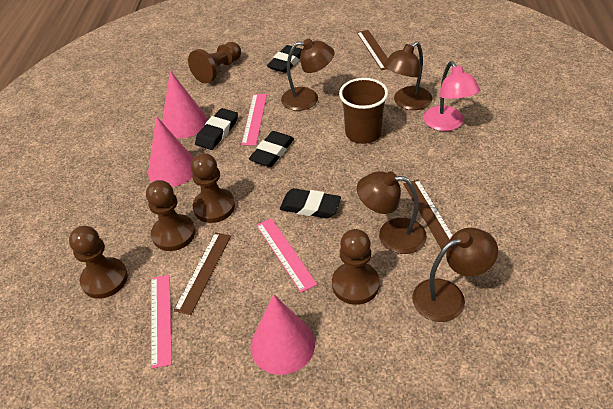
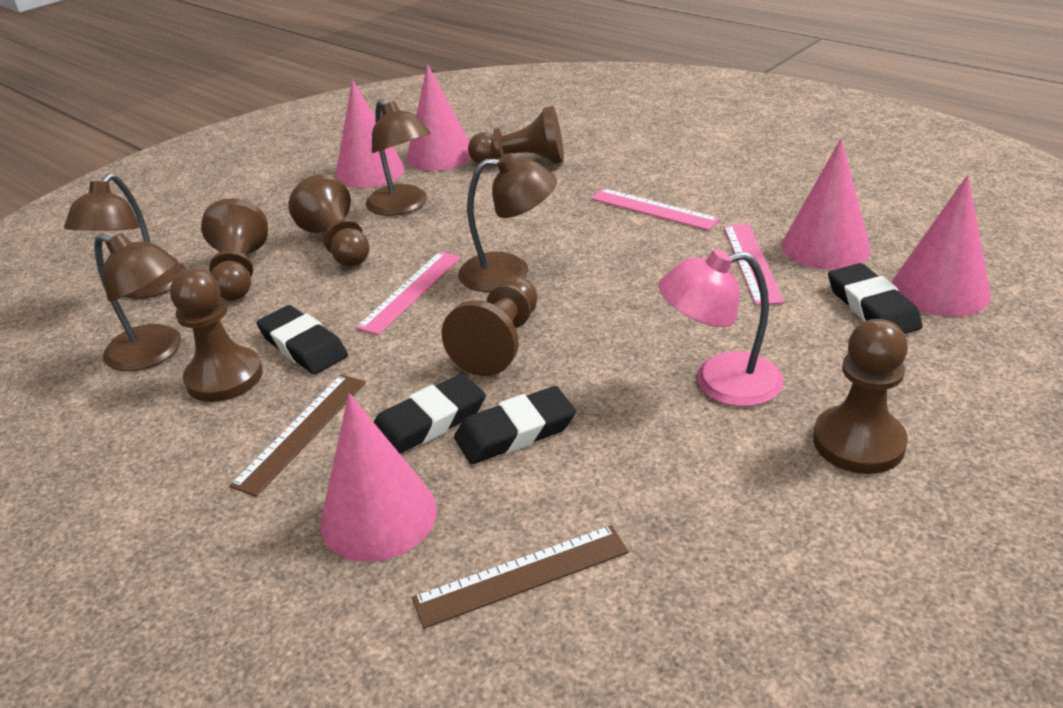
brown cup: 1 -> 0
brown pawn: 5 -> 6
brown ruler: 3 -> 2
pink cone: 3 -> 5

